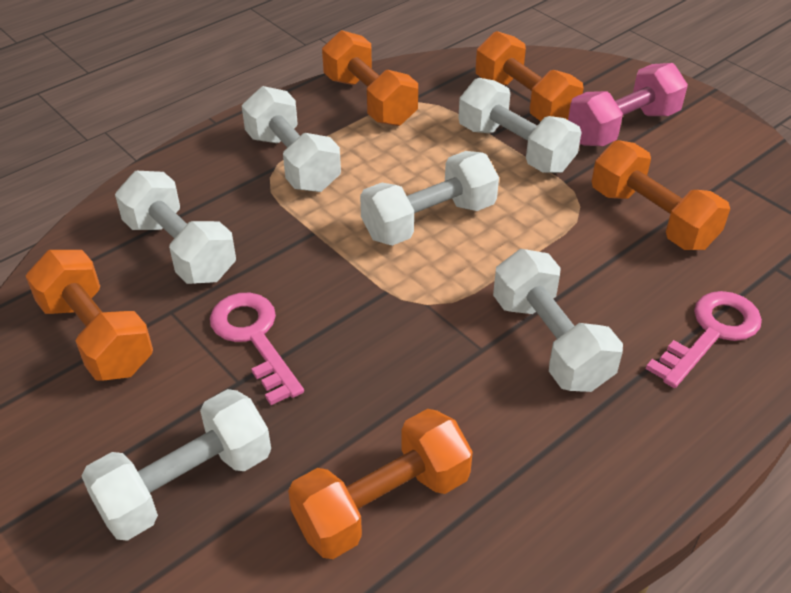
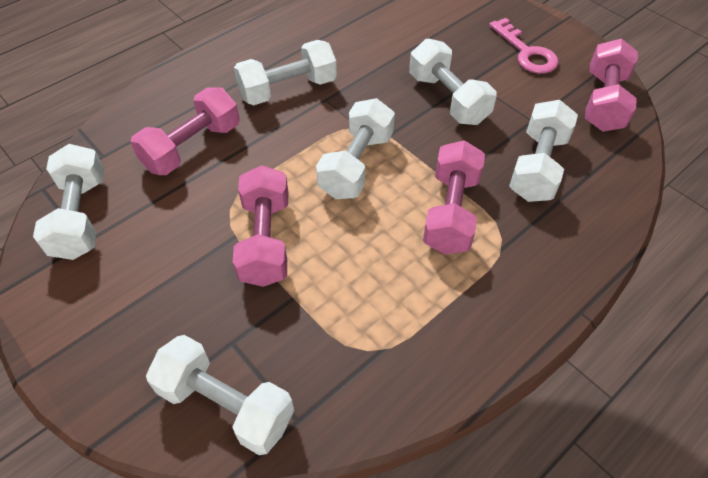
orange dumbbell: 5 -> 0
pink dumbbell: 1 -> 4
pink key: 2 -> 1

